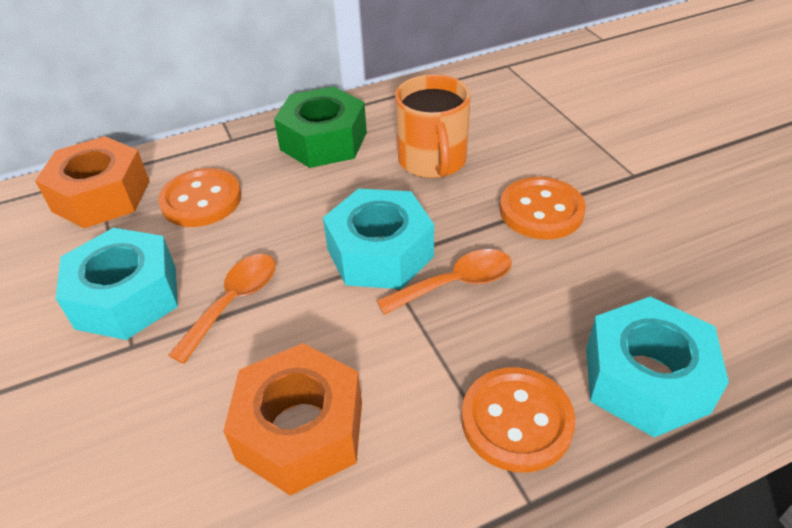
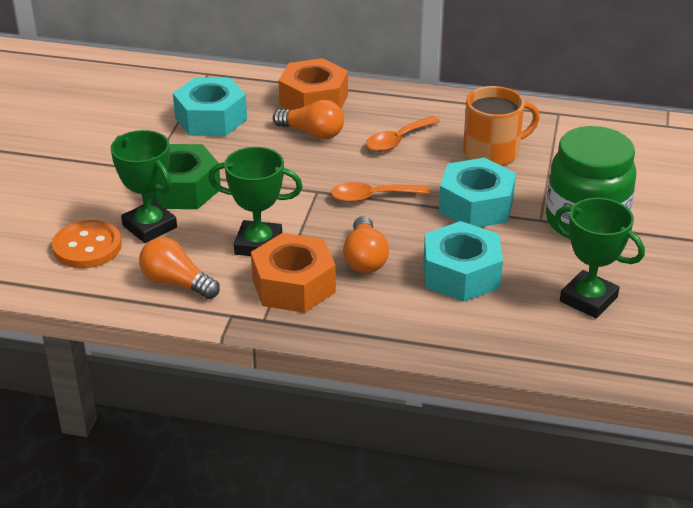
green jar: 0 -> 1
green trophy: 0 -> 3
orange button: 3 -> 1
orange light bulb: 0 -> 3

